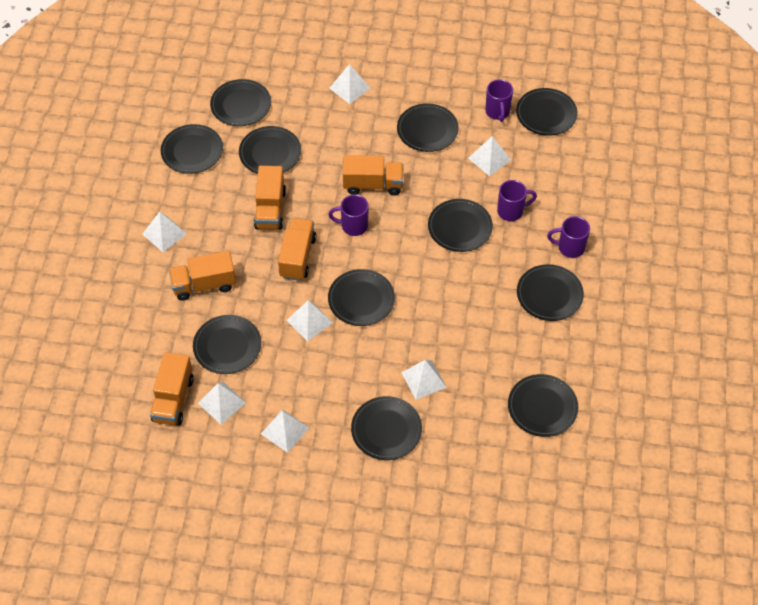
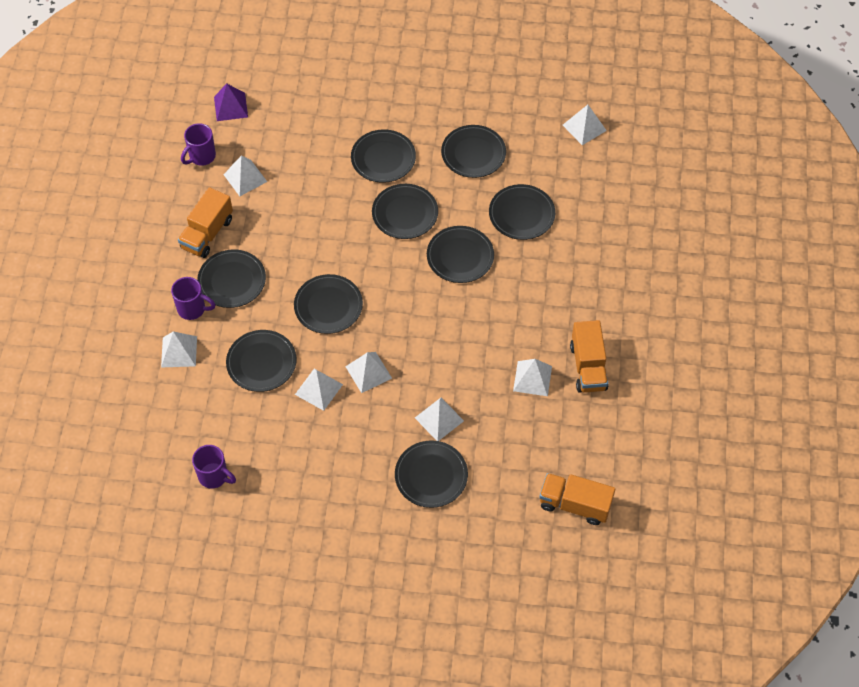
black plate: 11 -> 9
orange truck: 5 -> 3
purple mug: 4 -> 3
purple pyramid: 0 -> 1

